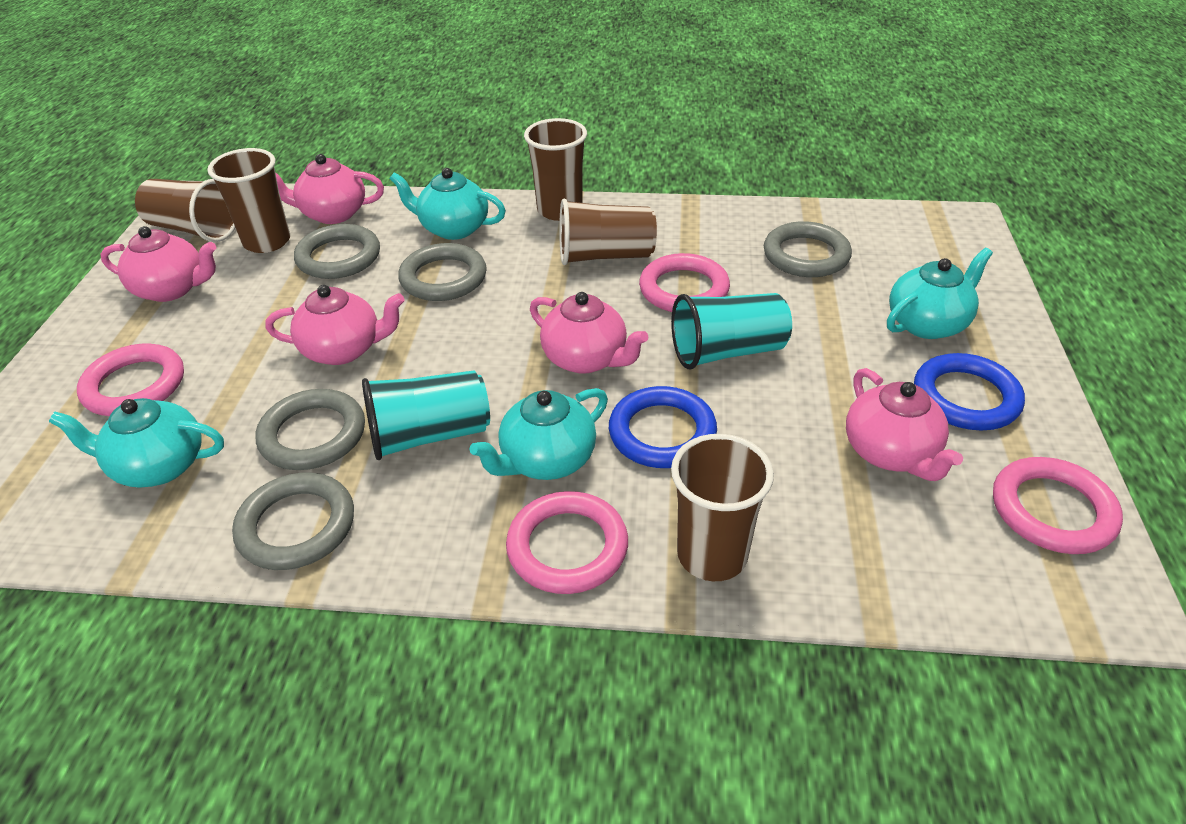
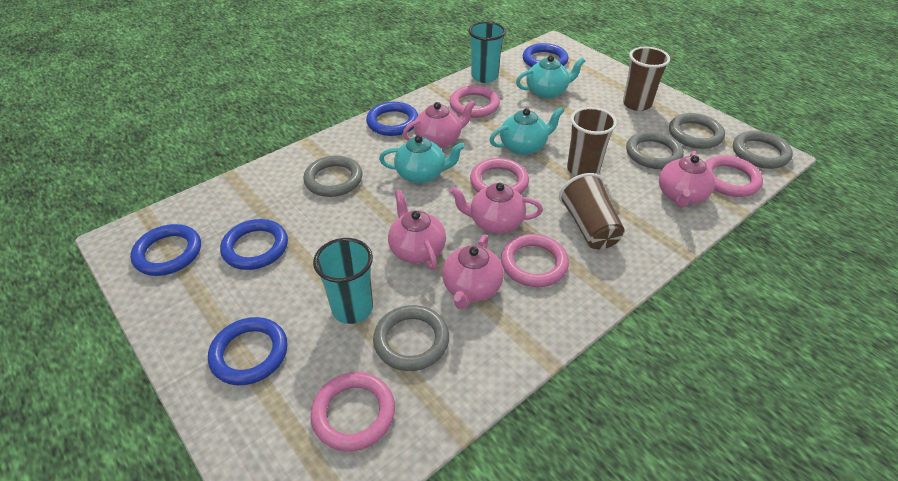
blue ring: 2 -> 5
brown cup: 5 -> 3
pink ring: 4 -> 5
turquoise teapot: 4 -> 3

